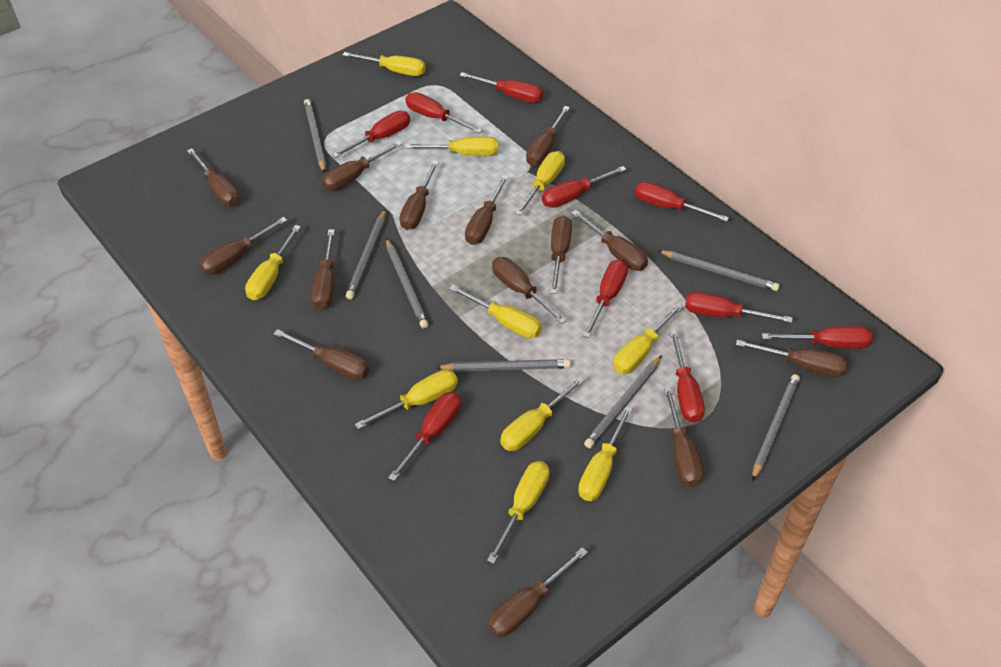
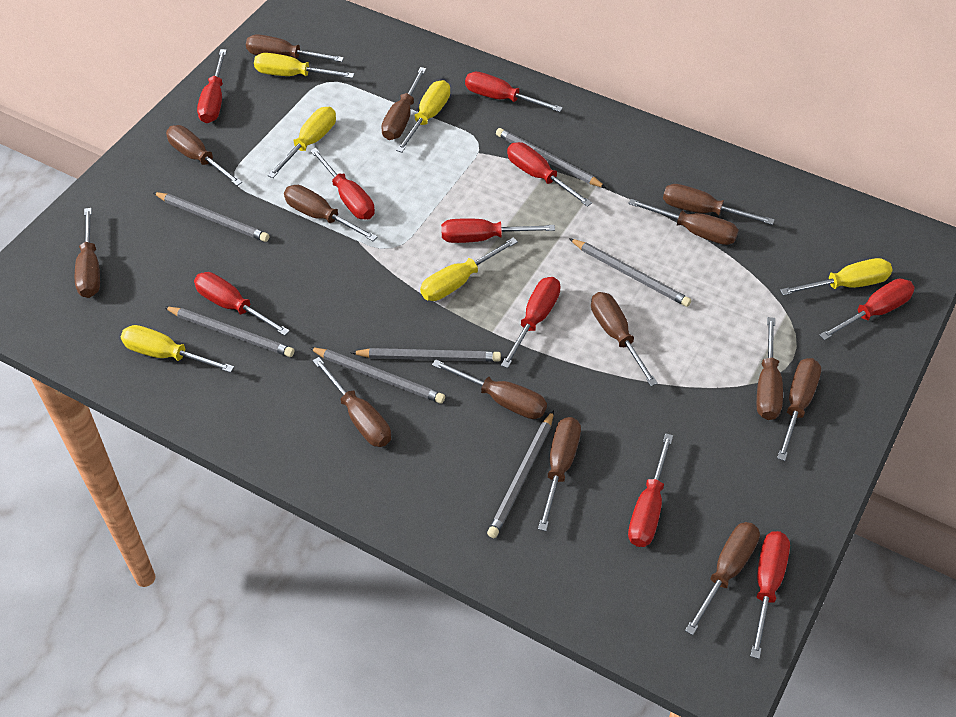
yellow screwdriver: 10 -> 6

